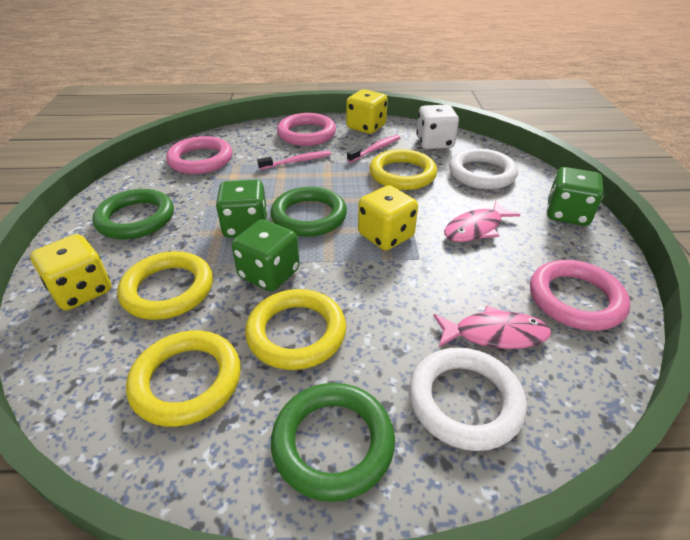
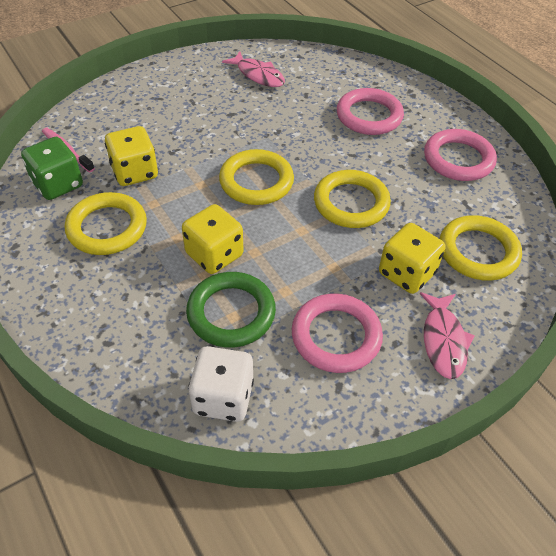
green dice: 3 -> 1
green ring: 3 -> 1
pink toothbrush: 2 -> 1
white ring: 2 -> 0

